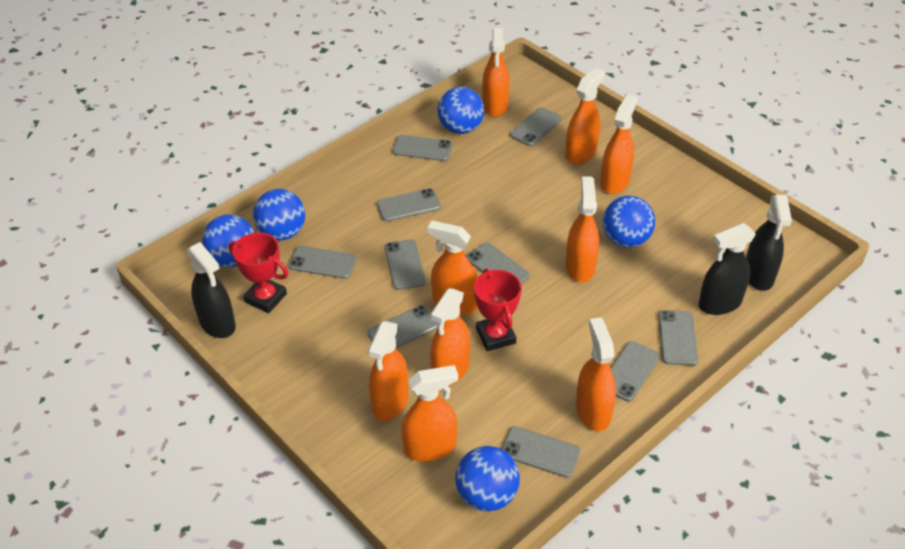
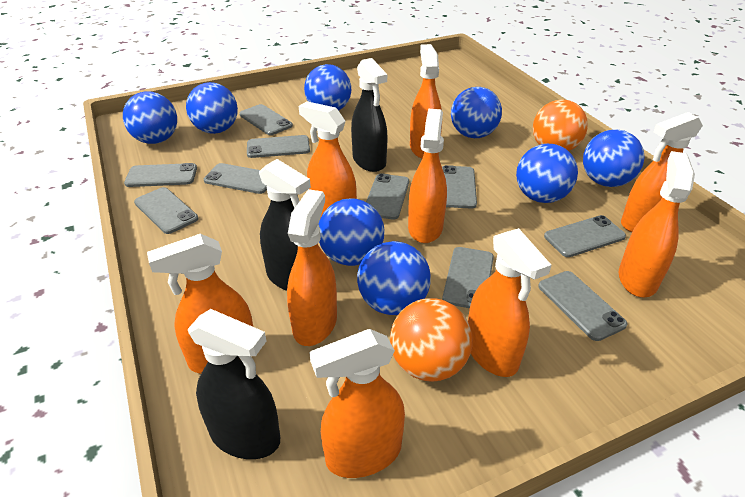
blue ball: 5 -> 8
orange ball: 0 -> 2
red trophy: 2 -> 0

